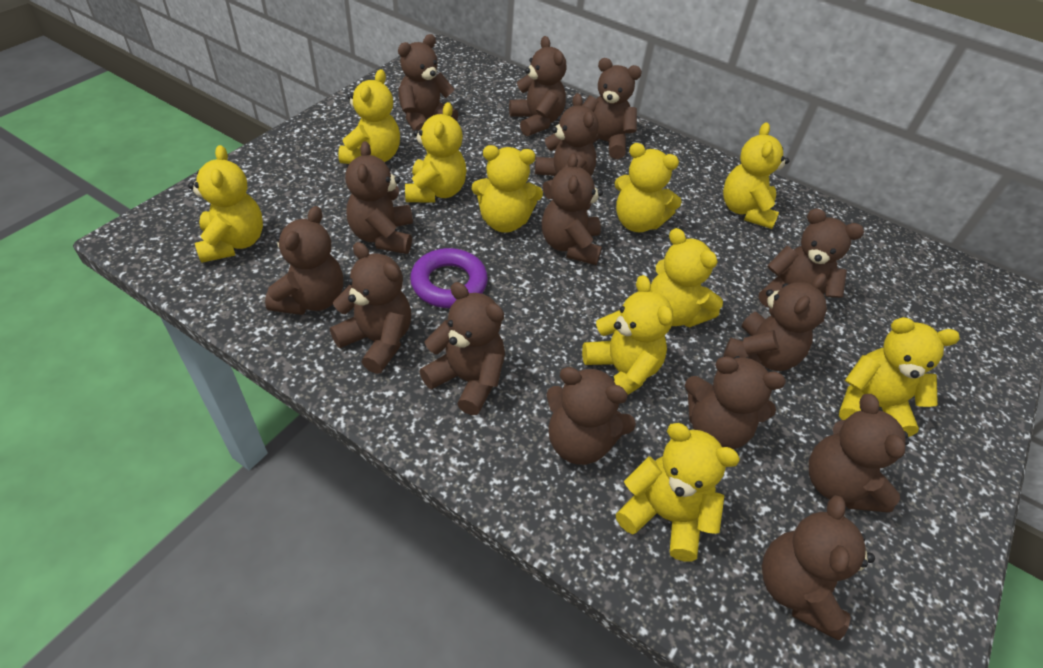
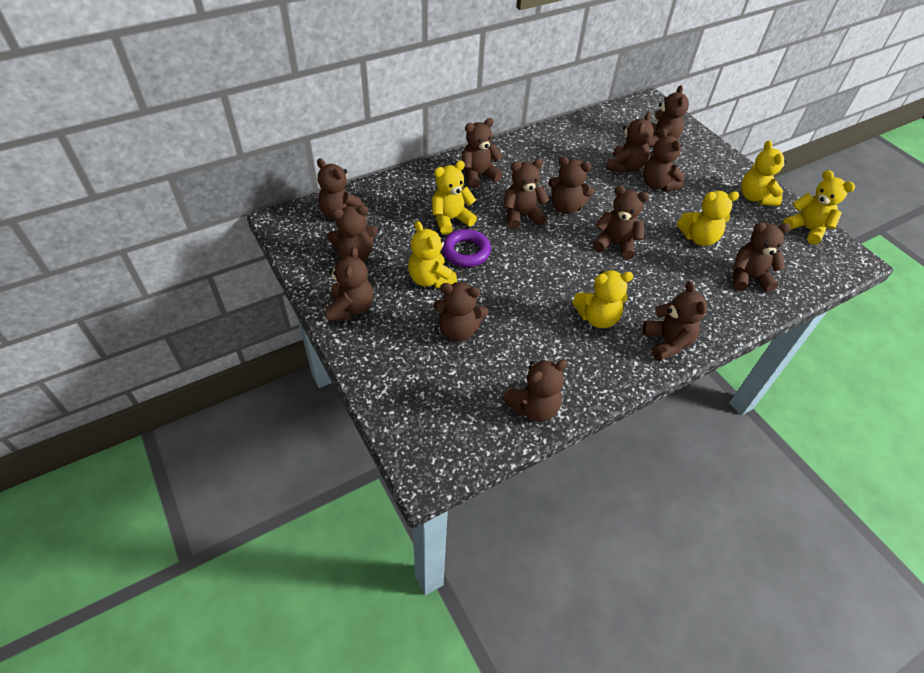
brown teddy bear: 15 -> 14
yellow teddy bear: 10 -> 6

